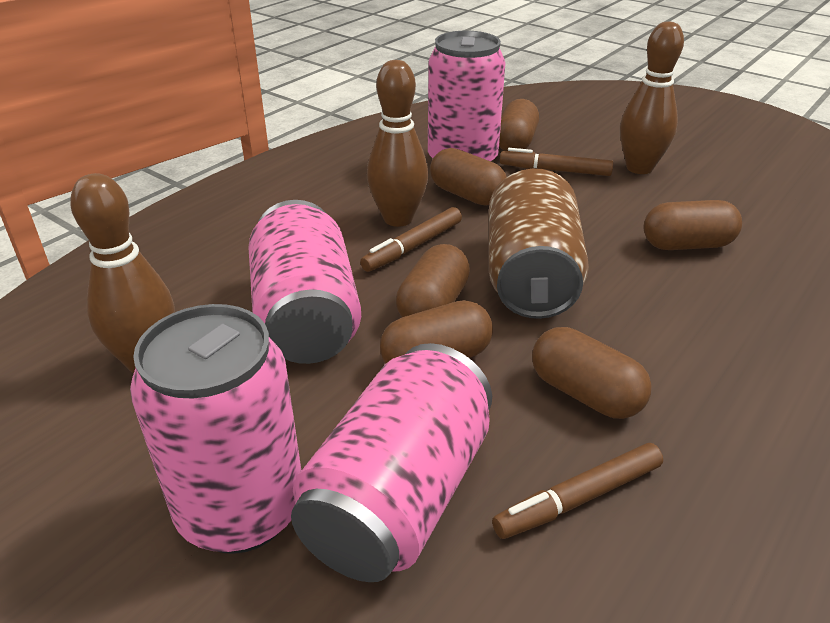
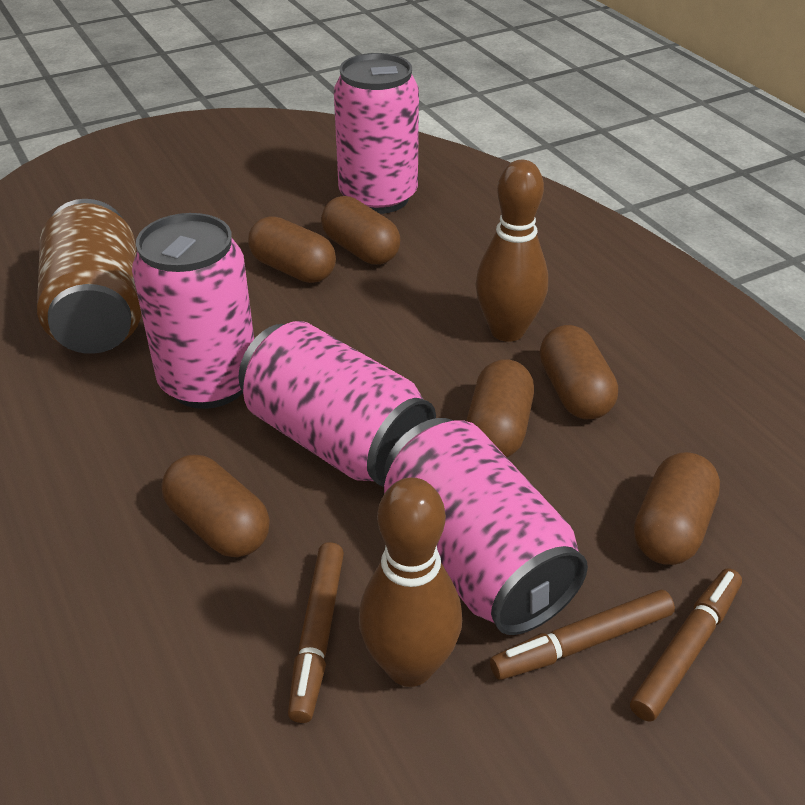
brown bowling pin: 3 -> 2

